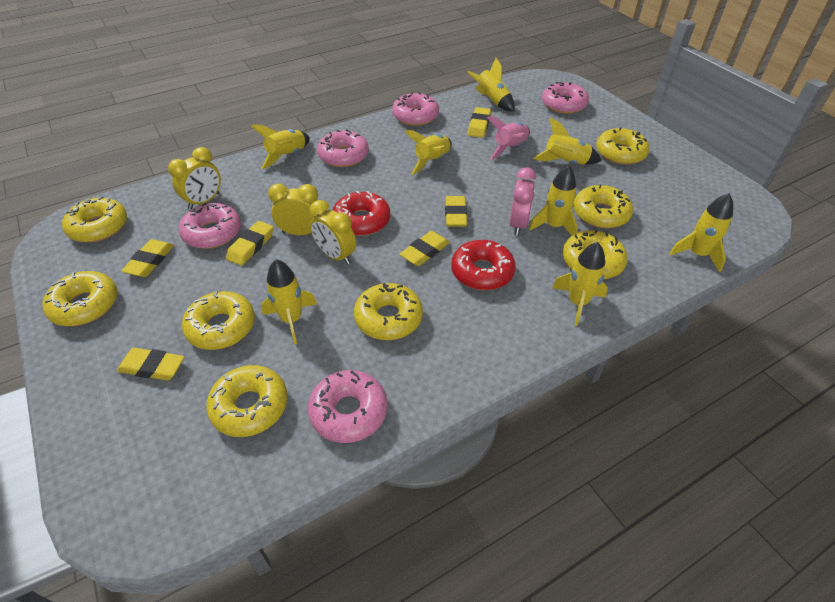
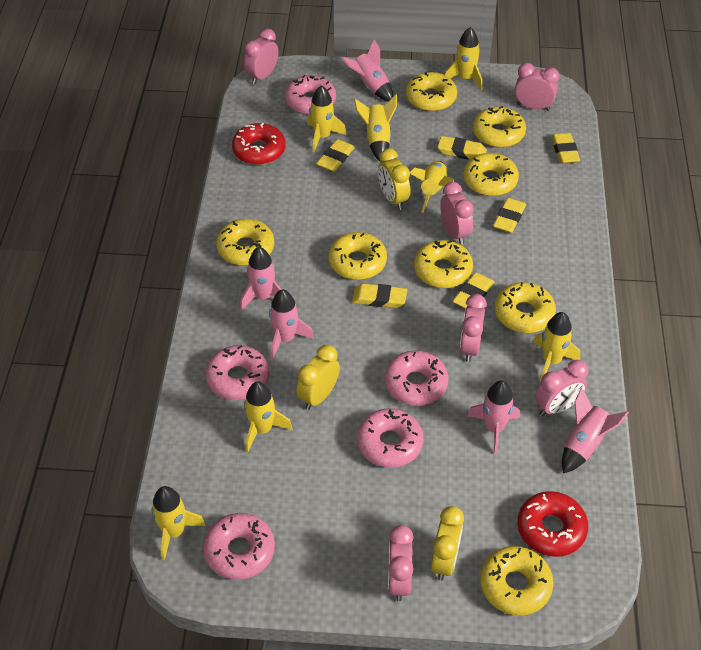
pink clock: 1 -> 6
pink rocket: 1 -> 5
yellow rocket: 8 -> 7

